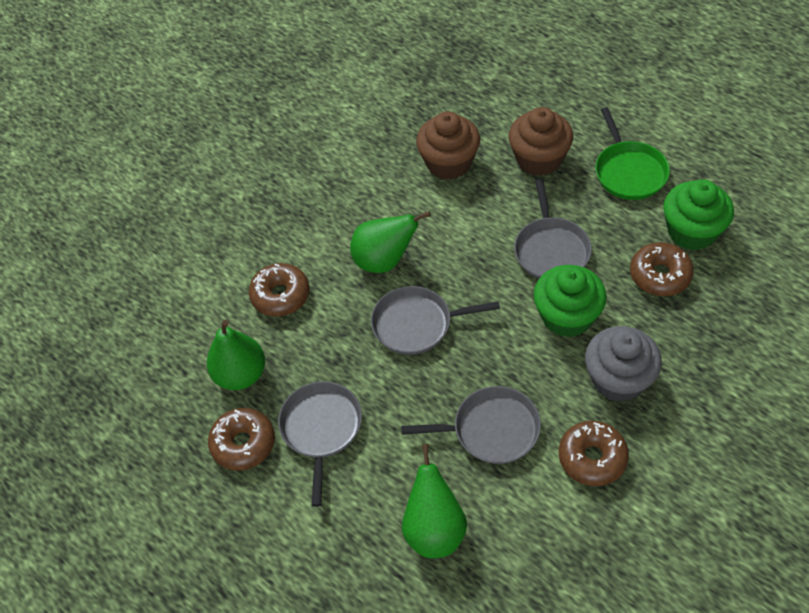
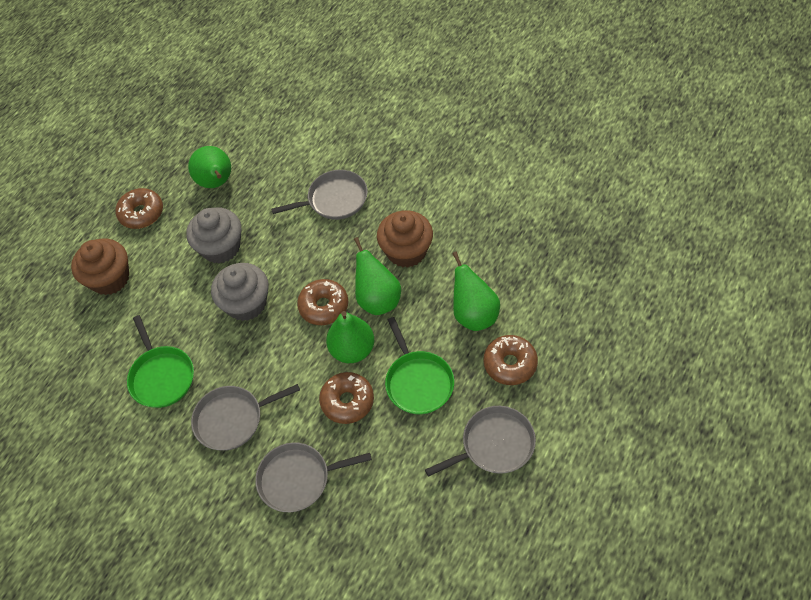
green cupcake: 2 -> 0
green pan: 1 -> 2
green pear: 3 -> 4
grey cupcake: 1 -> 2

